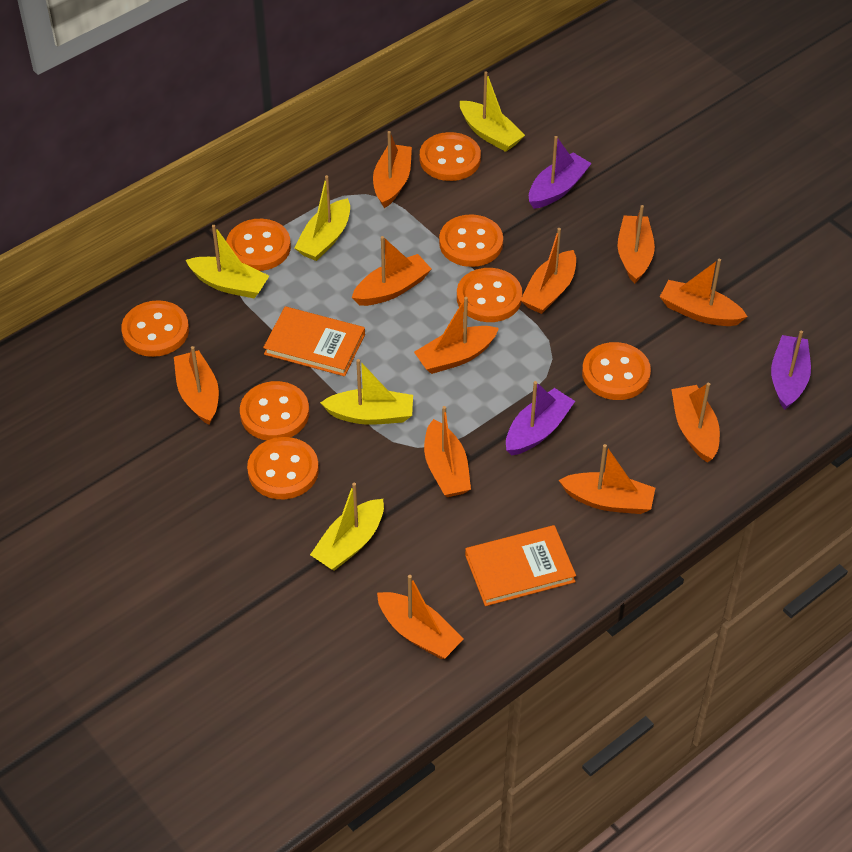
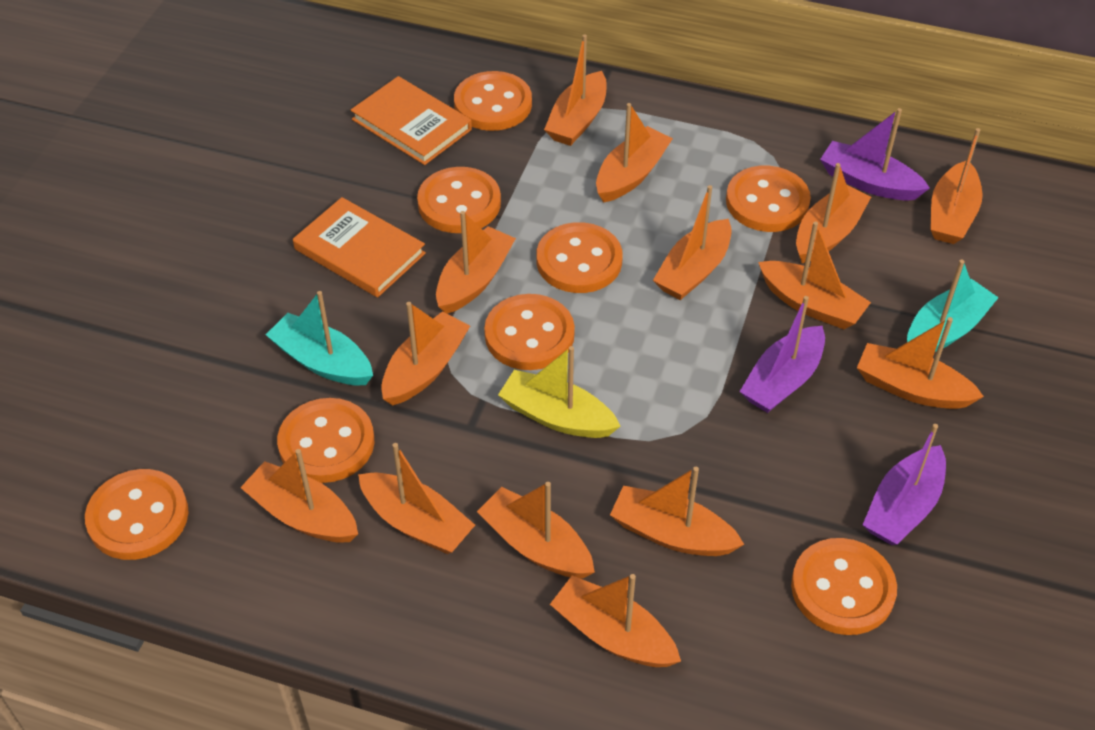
orange boat: 11 -> 14
turquoise boat: 0 -> 2
yellow boat: 5 -> 1

